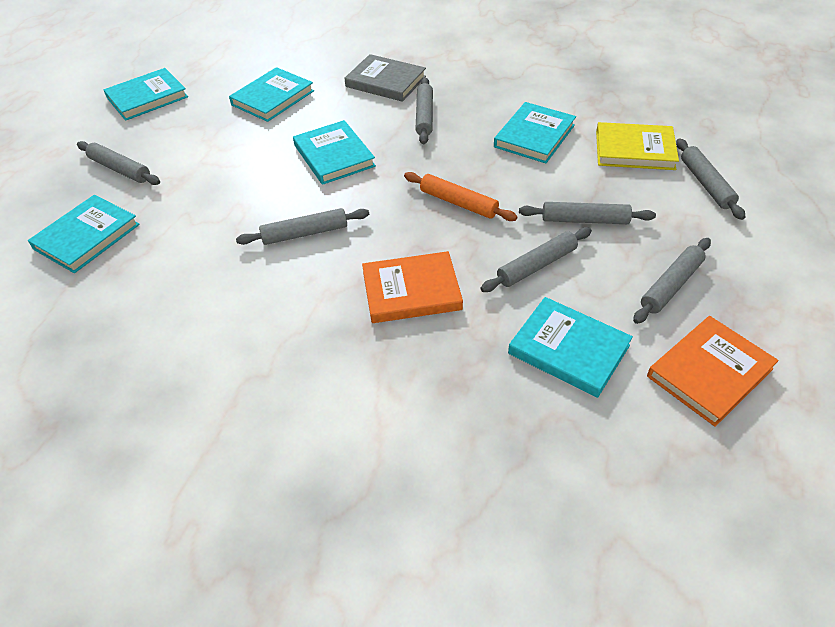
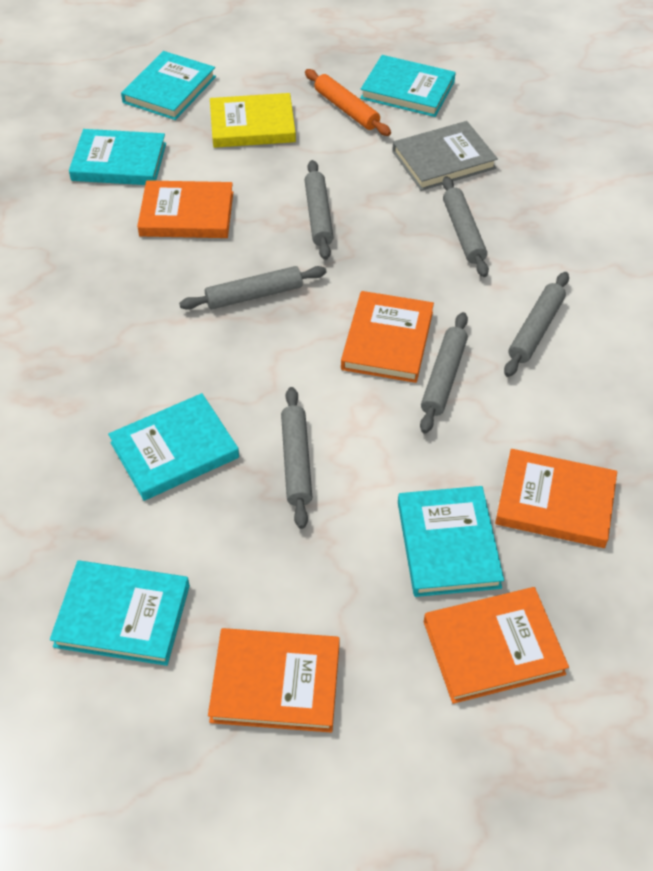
grey rolling pin: 7 -> 6
orange book: 2 -> 5

